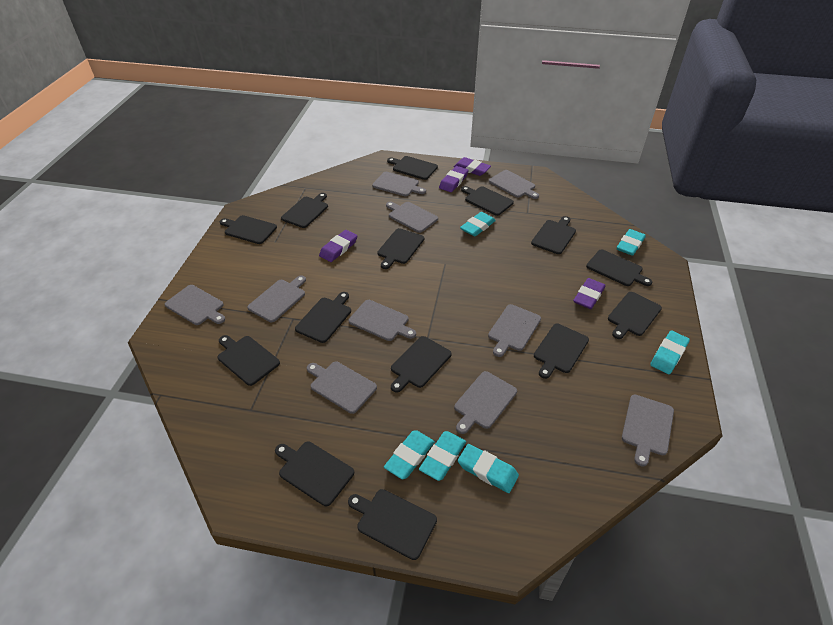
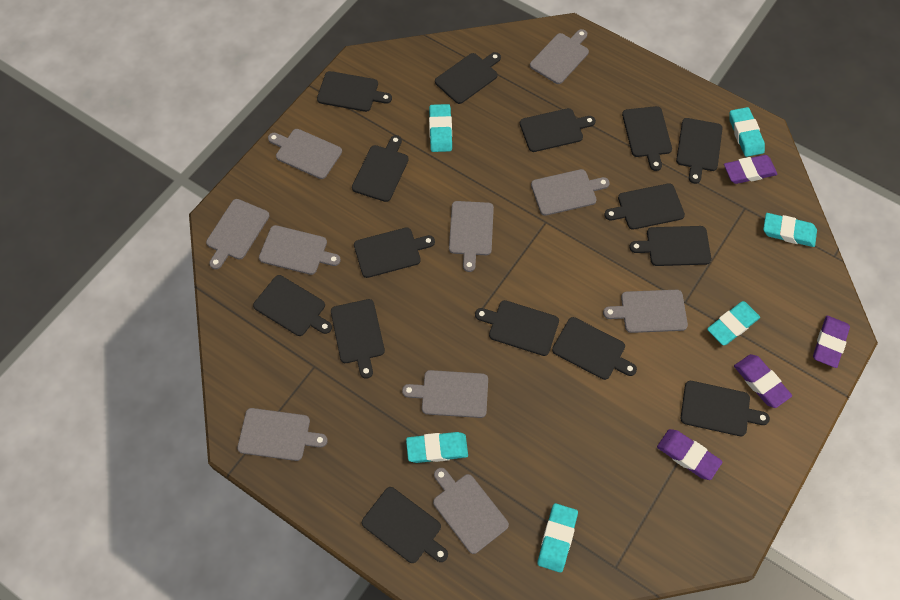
black cutting board: 14 -> 15

